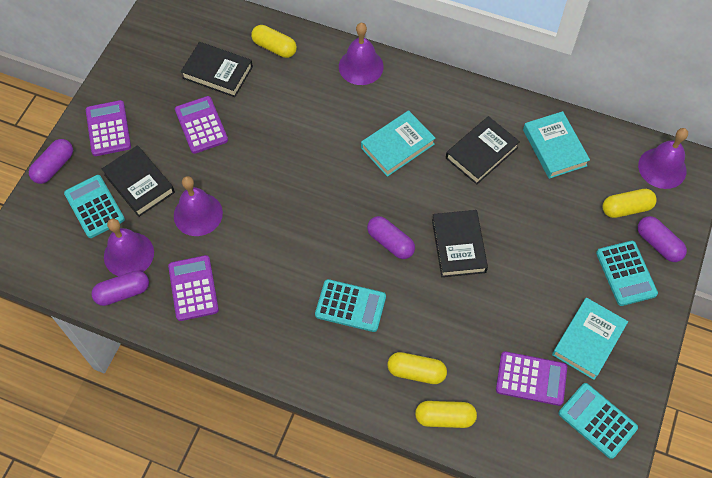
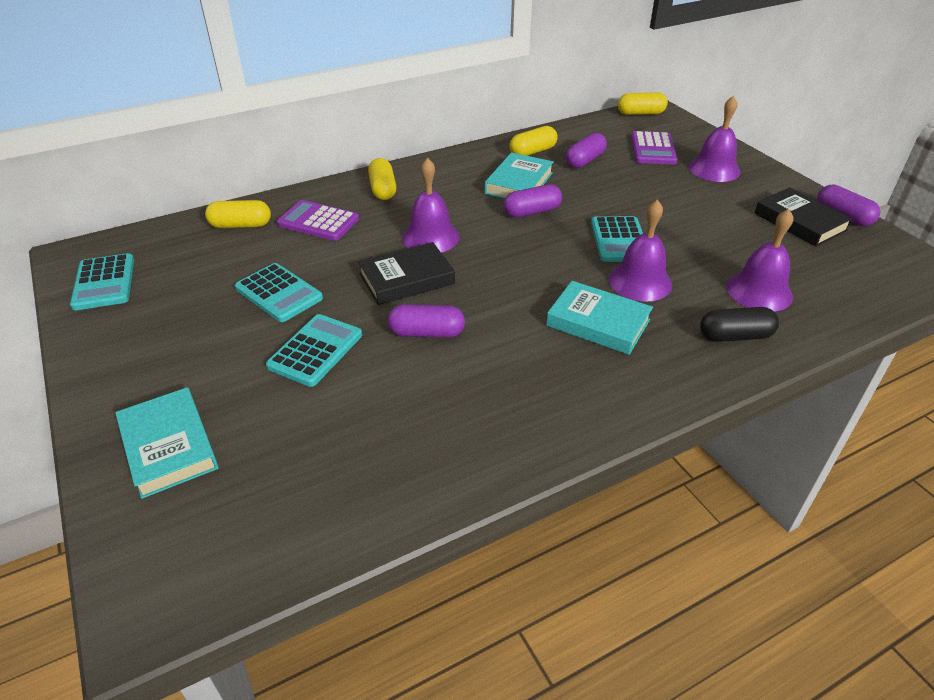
black book: 4 -> 2
black capsule: 0 -> 1
purple calculator: 4 -> 2

